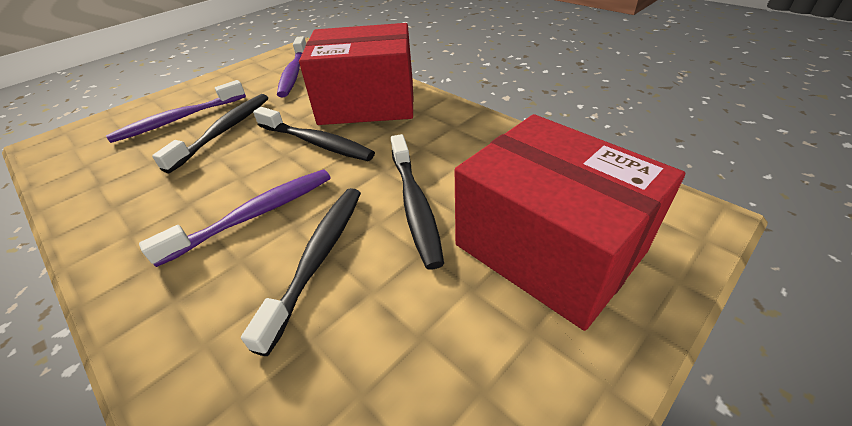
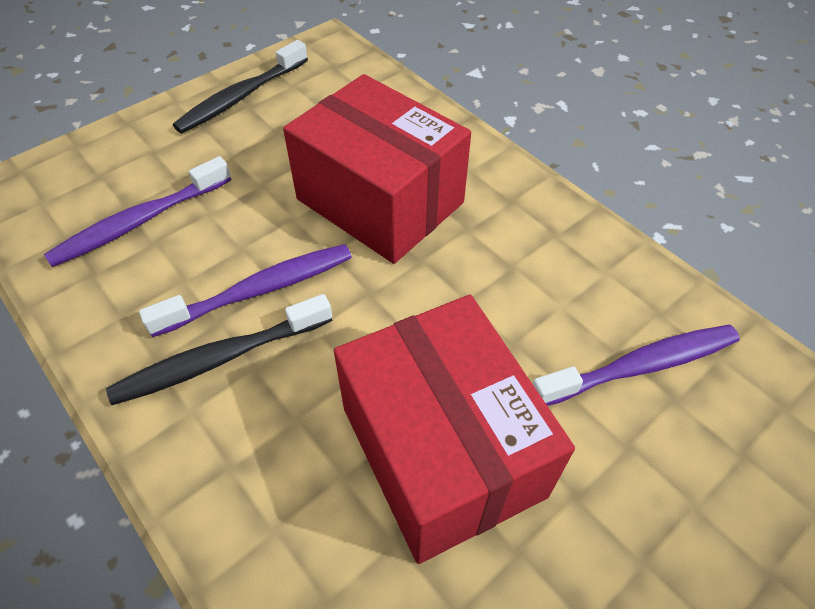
black toothbrush: 4 -> 2

